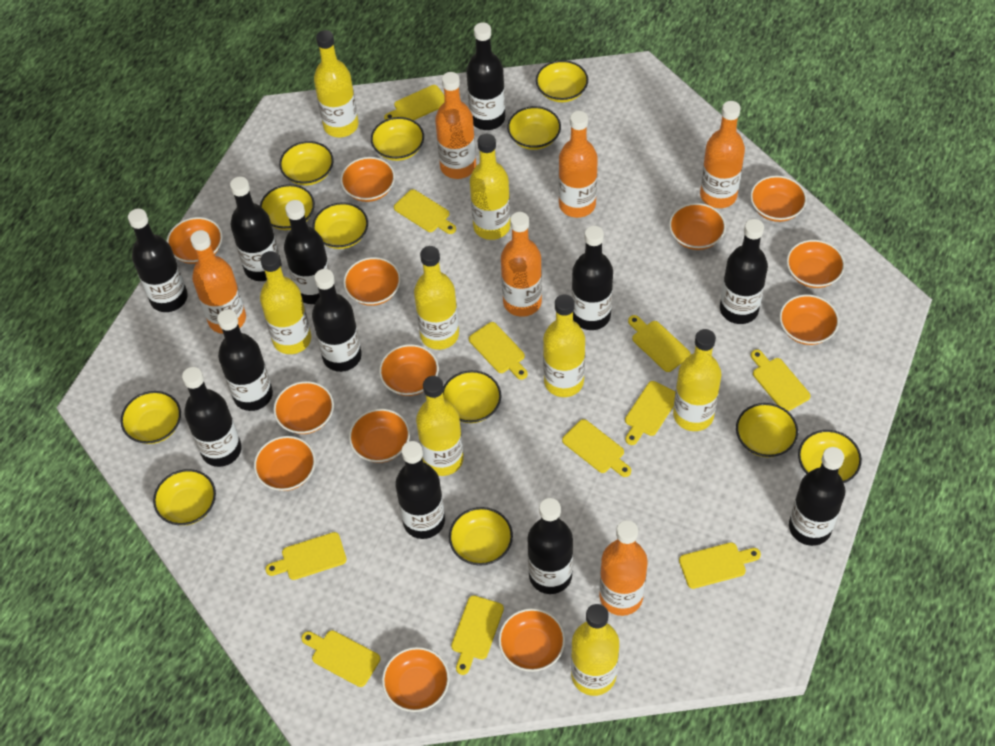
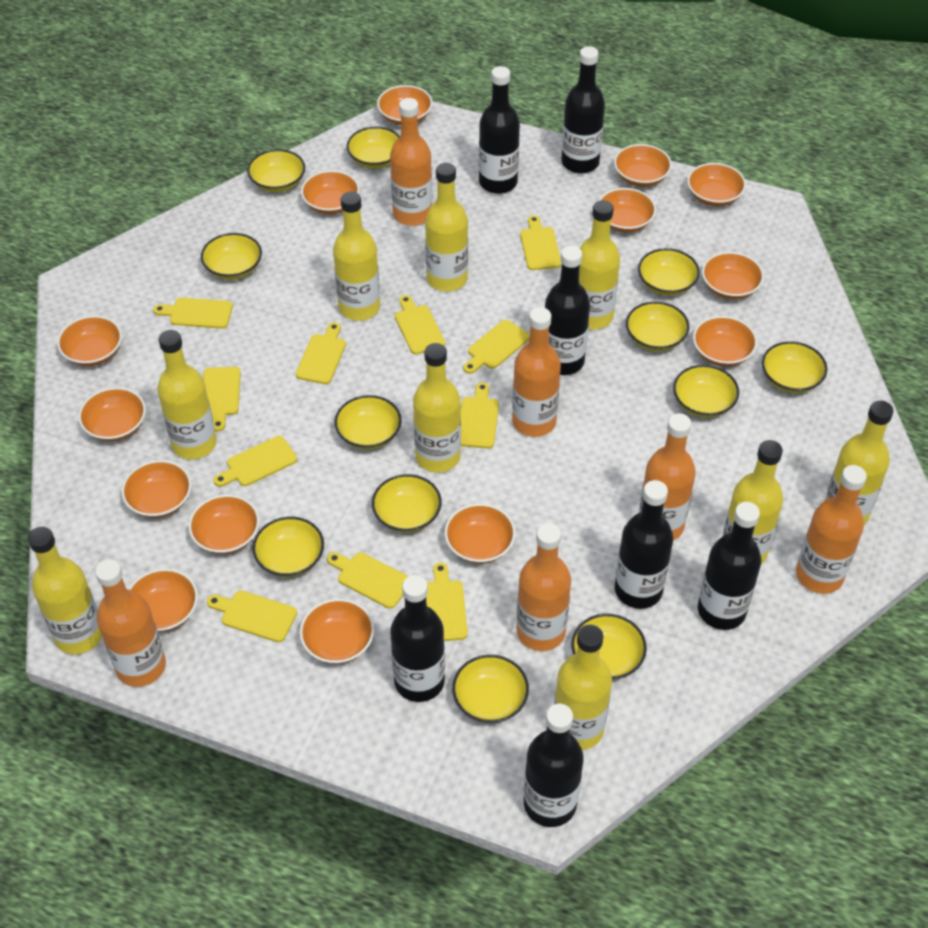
black bottle: 12 -> 7
orange bowl: 13 -> 14
yellow bottle: 8 -> 9

